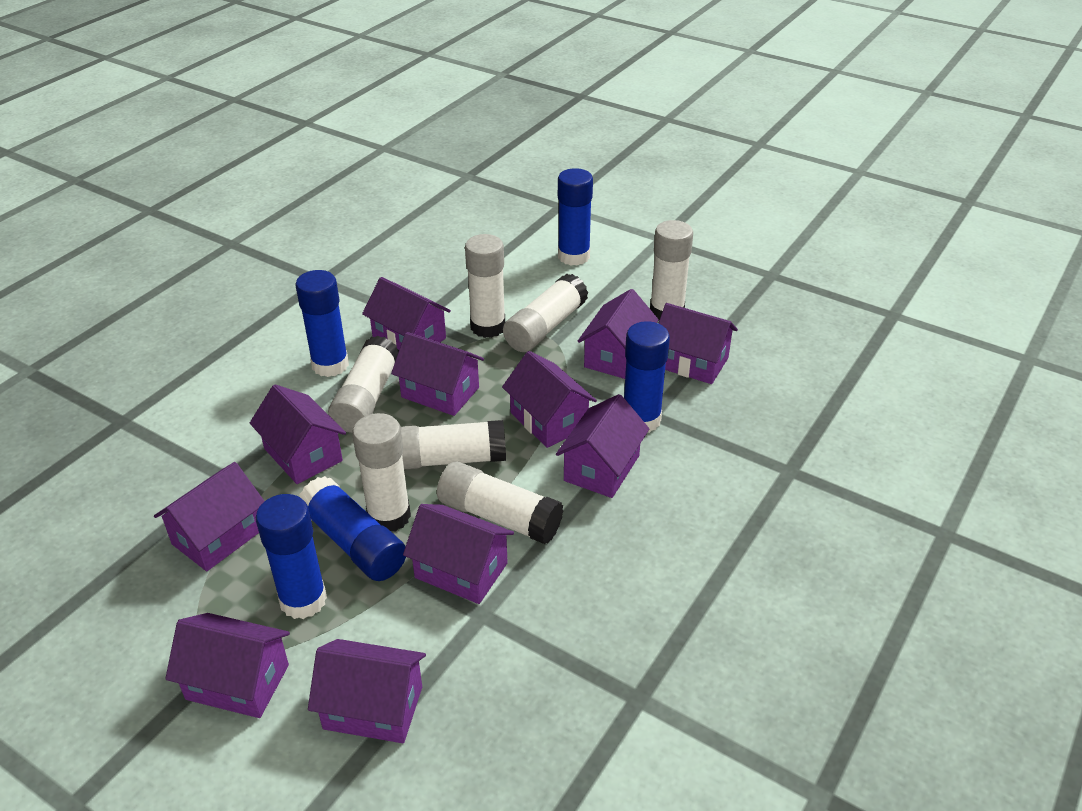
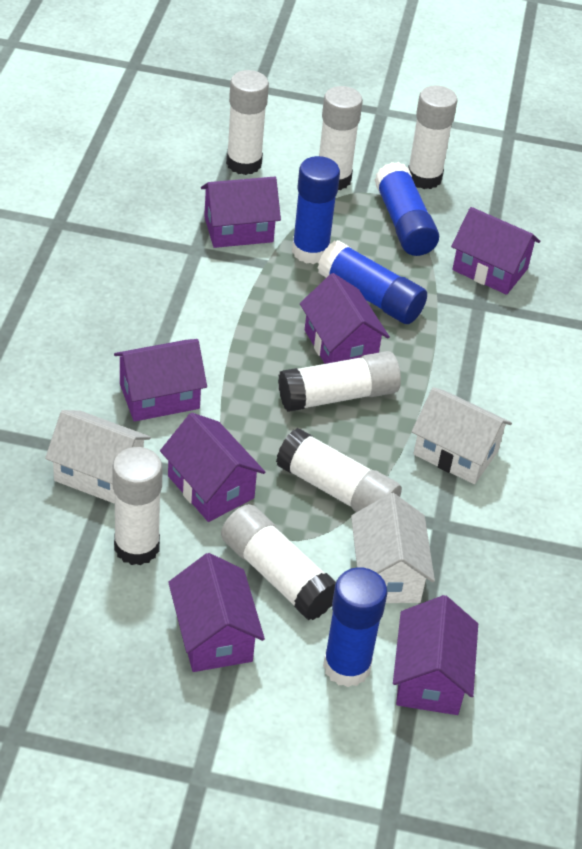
blue glue stick: 5 -> 4
purple house: 11 -> 7
white house: 0 -> 3

